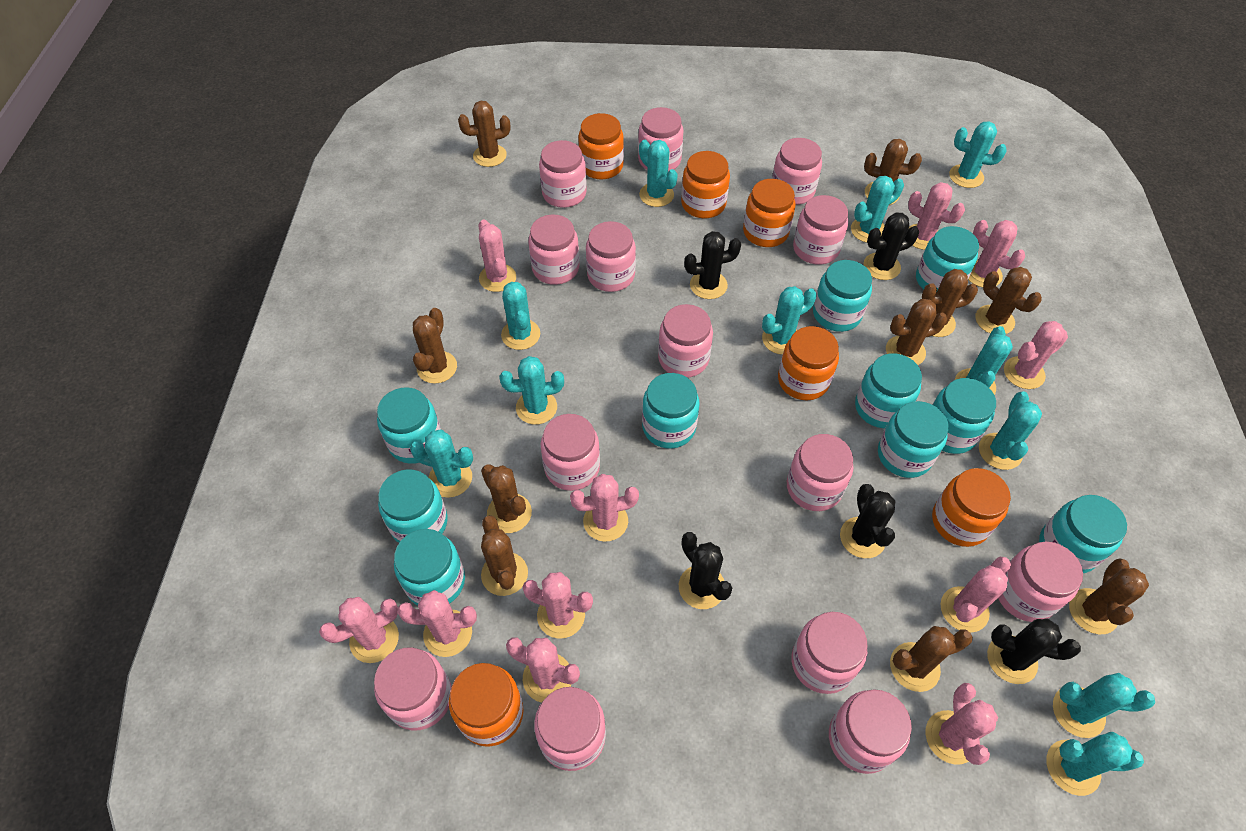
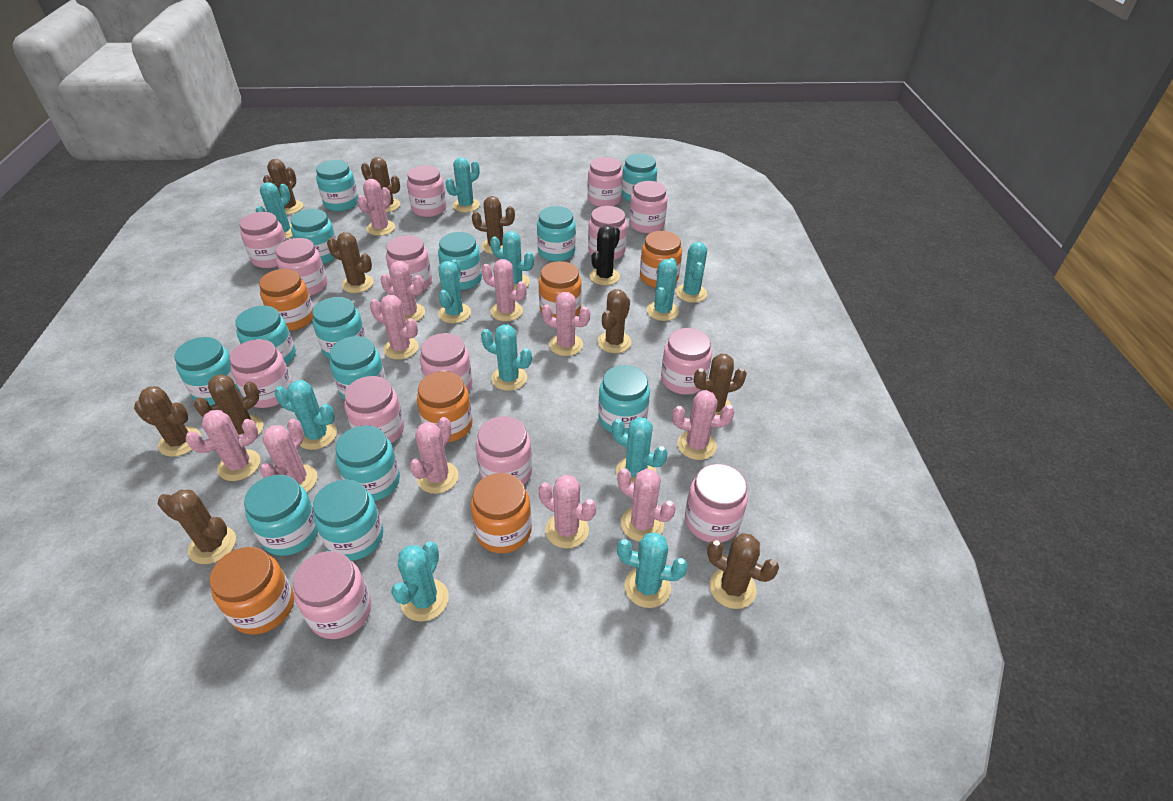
black cactus: 5 -> 1
turquoise jar: 10 -> 13

